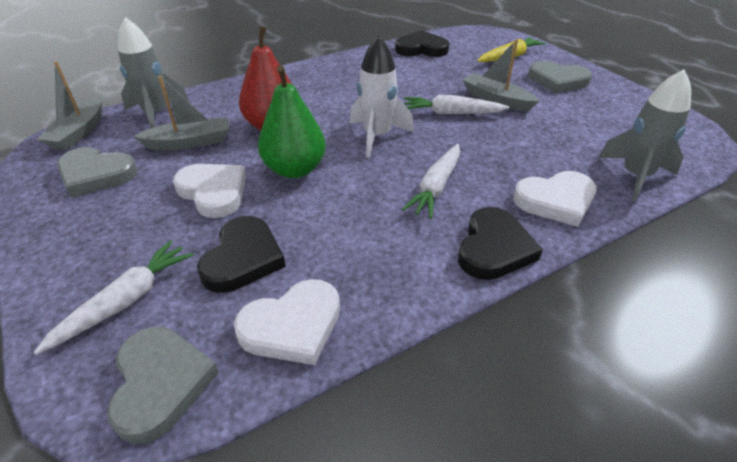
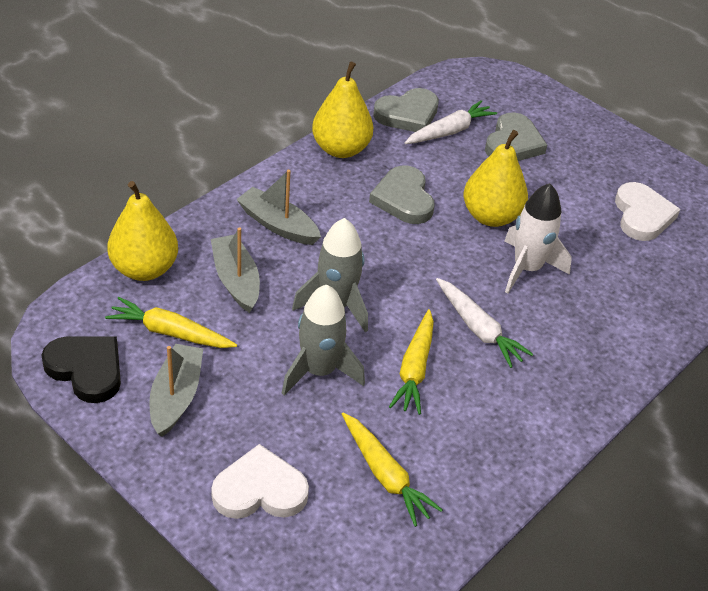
black heart: 3 -> 1
green pear: 1 -> 0
red pear: 1 -> 0
white carrot: 3 -> 2
white heart: 3 -> 2
yellow carrot: 1 -> 3
yellow pear: 0 -> 3

